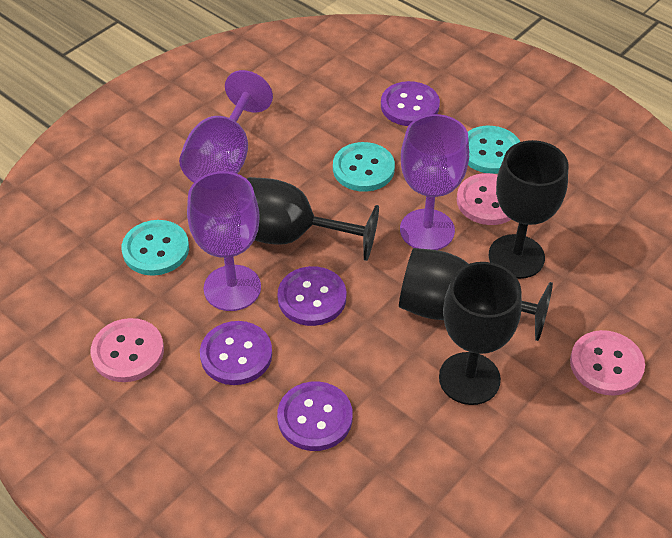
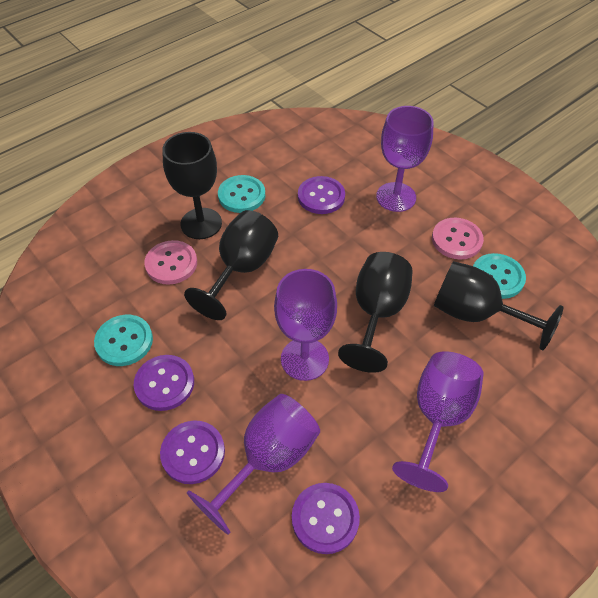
pink button: 3 -> 2
purple goblet: 3 -> 4

